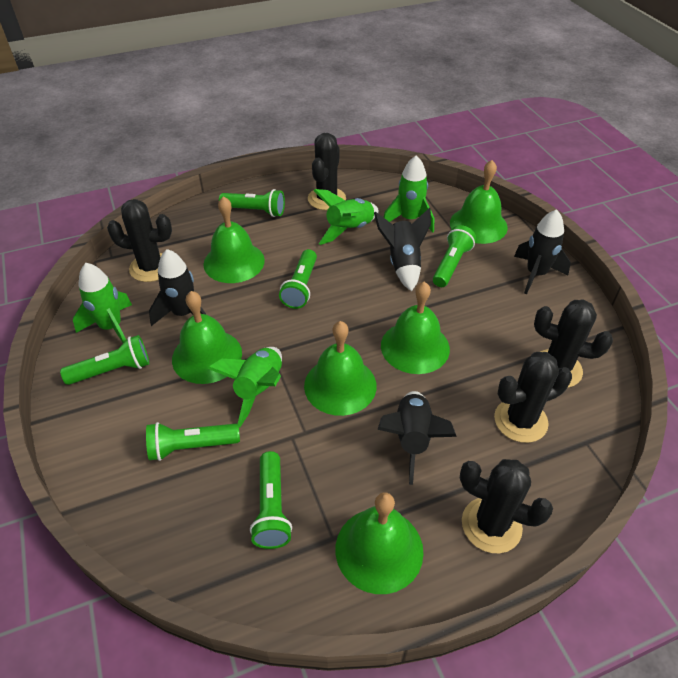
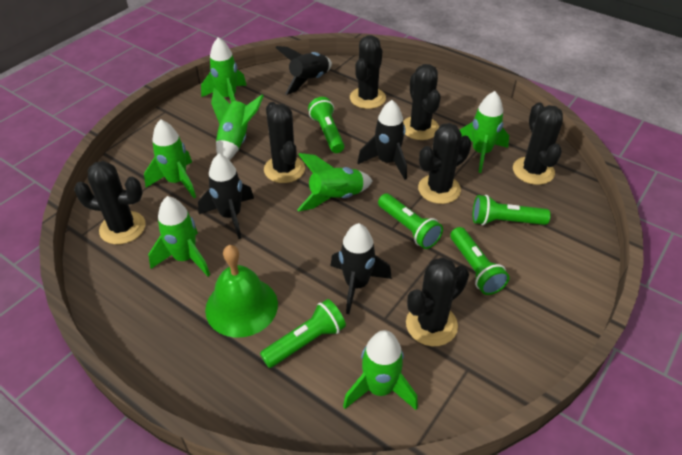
black cactus: 5 -> 7
green bell: 6 -> 1
green flashlight: 6 -> 5
green rocket: 4 -> 7

